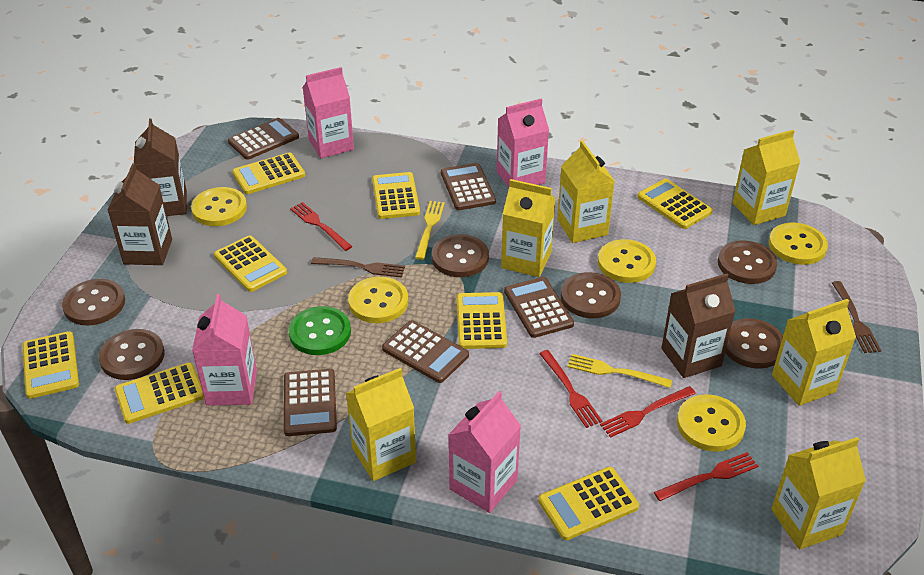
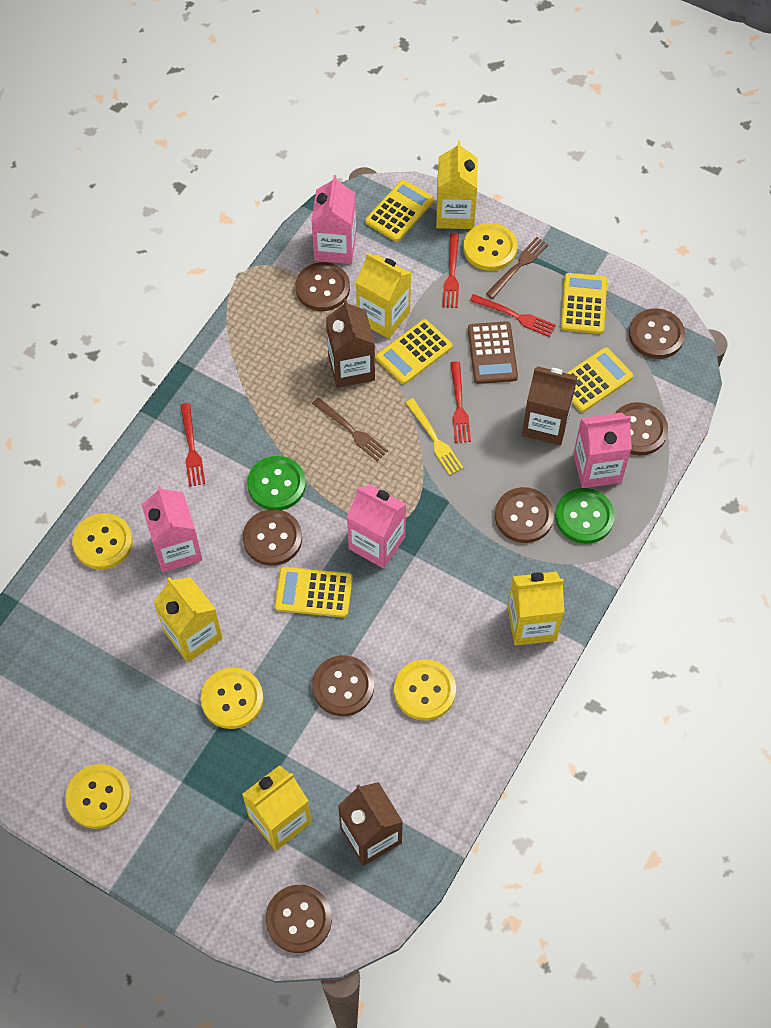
brown button: 6 -> 7
brown calculator: 5 -> 1
green button: 1 -> 2
yellow calculator: 8 -> 5
yellow carton: 6 -> 5
yellow fork: 2 -> 1

